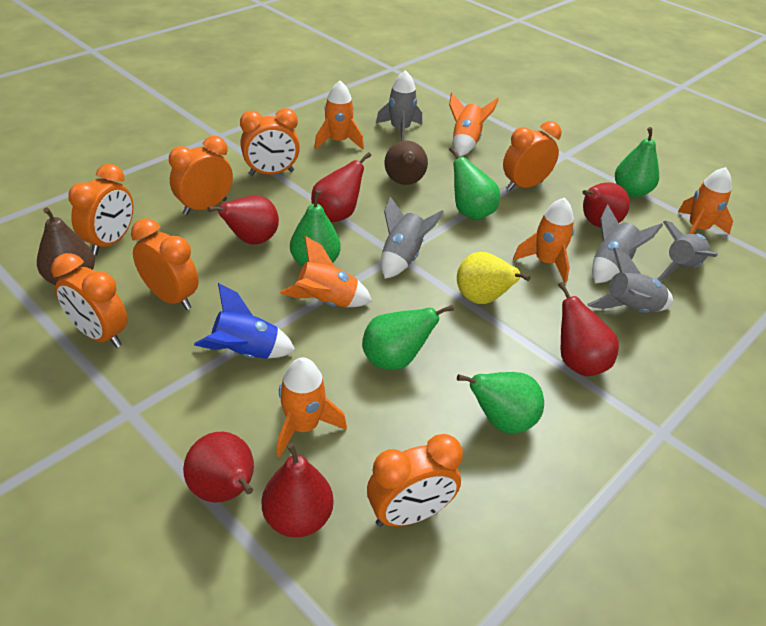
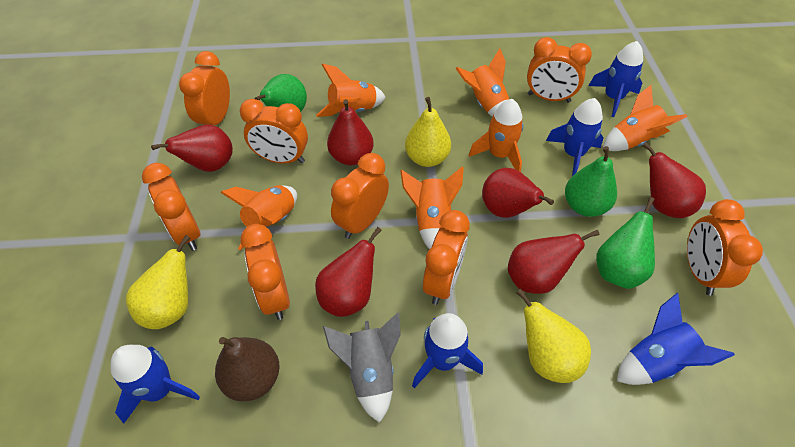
blue rocket: 1 -> 5
brown pear: 2 -> 1
green pear: 5 -> 3
grey rocket: 5 -> 1
orange clock: 7 -> 8
yellow pear: 1 -> 3

